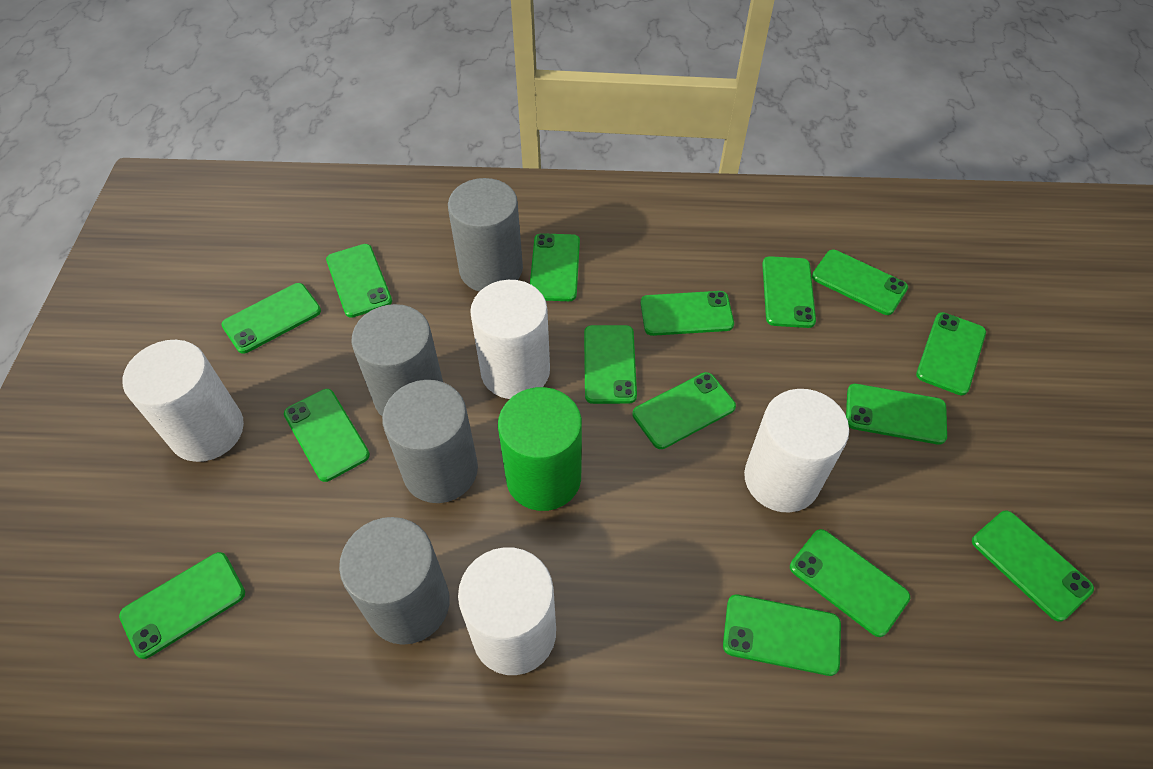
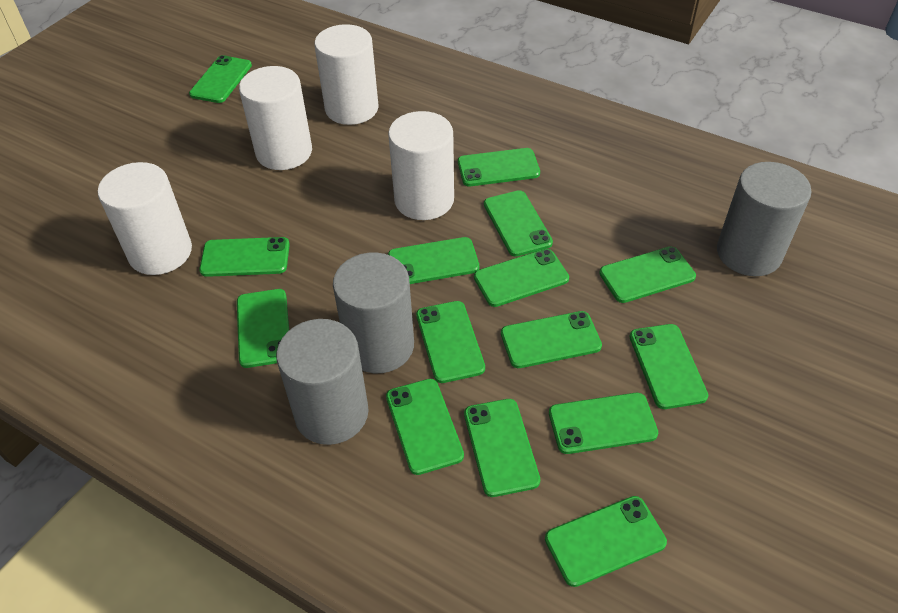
green cylinder: 1 -> 0
grey cylinder: 4 -> 3

